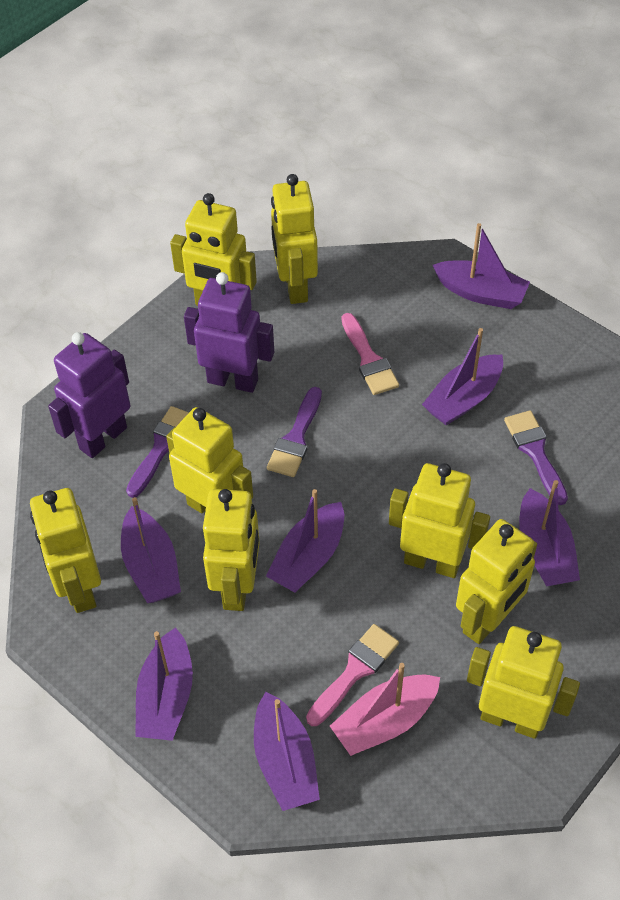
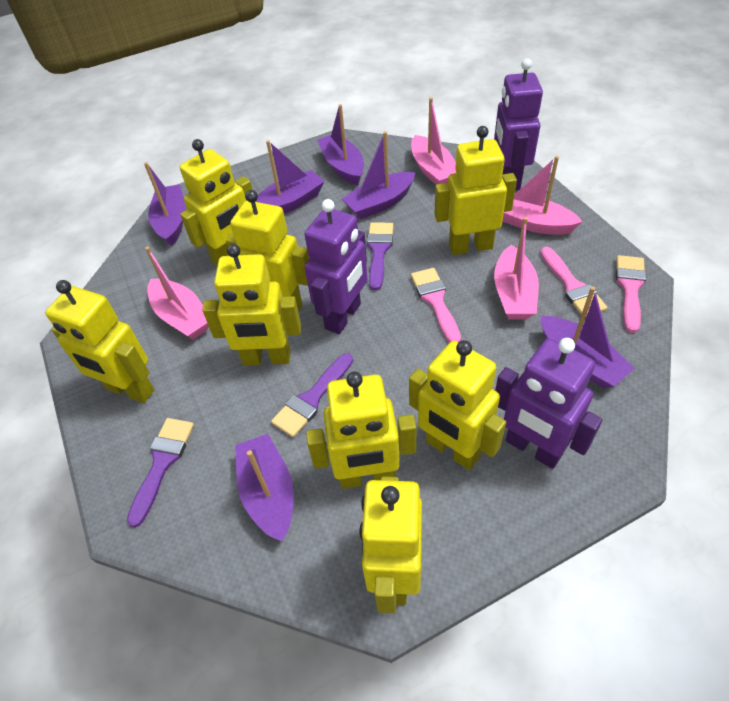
pink boat: 1 -> 4
pink brush: 2 -> 3
purple boat: 7 -> 6
purple robot: 2 -> 3

